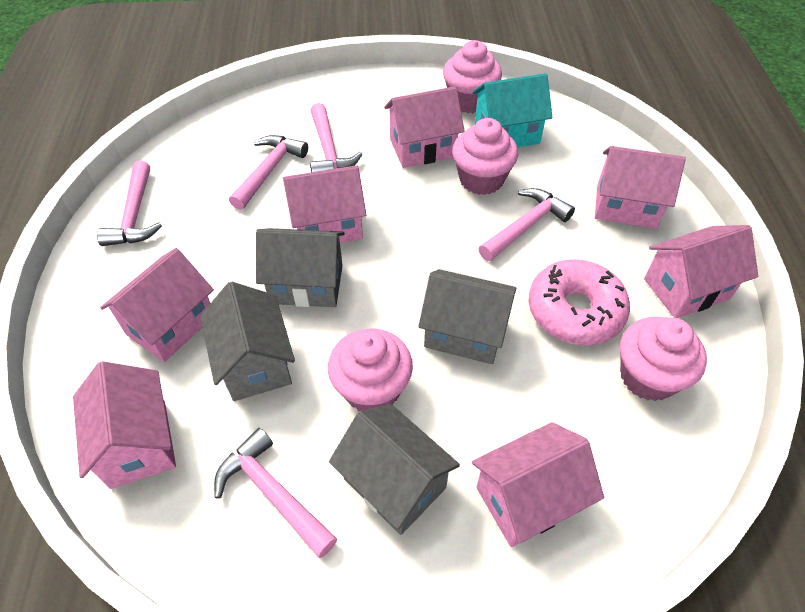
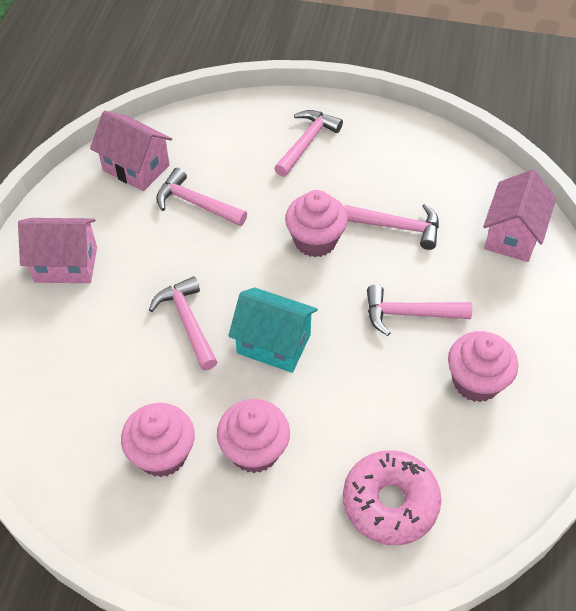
grey house: 4 -> 0
pink house: 7 -> 3

